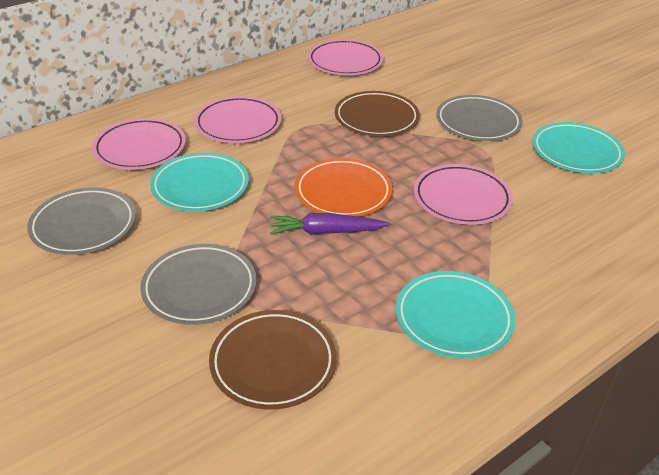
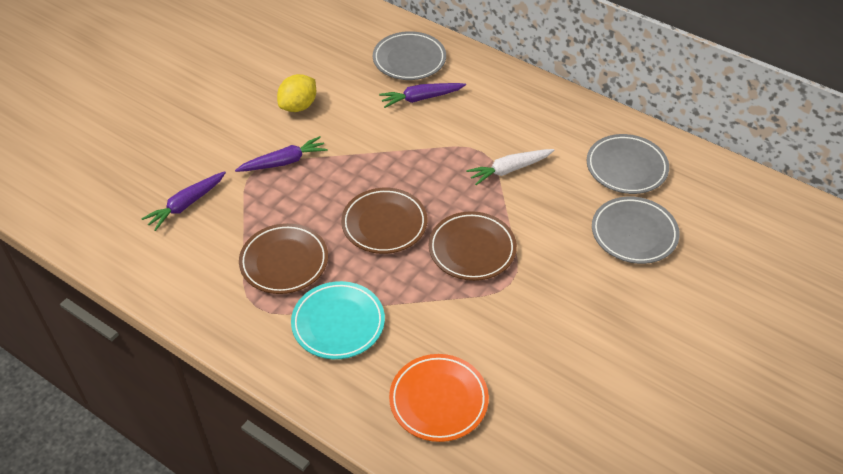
brown plate: 2 -> 3
pink plate: 4 -> 0
purple carrot: 1 -> 3
turquoise plate: 3 -> 1
white carrot: 0 -> 1
yellow lemon: 0 -> 1

